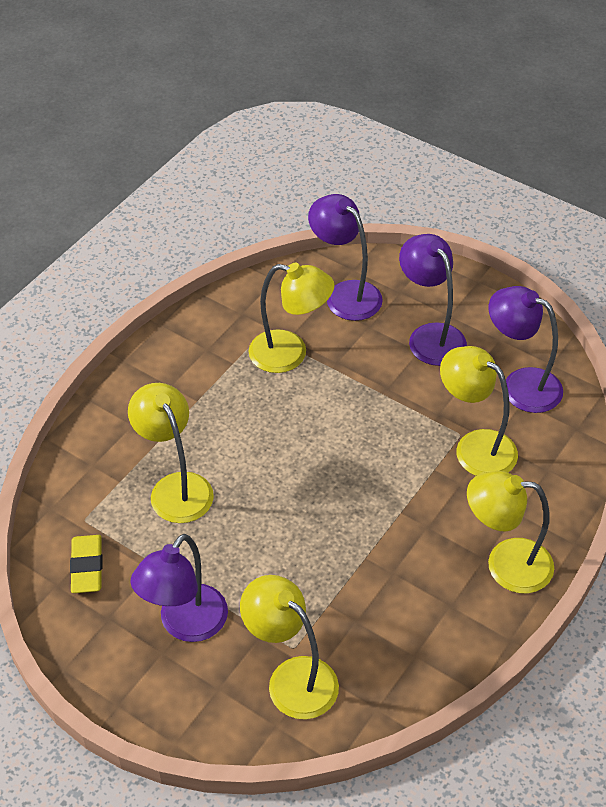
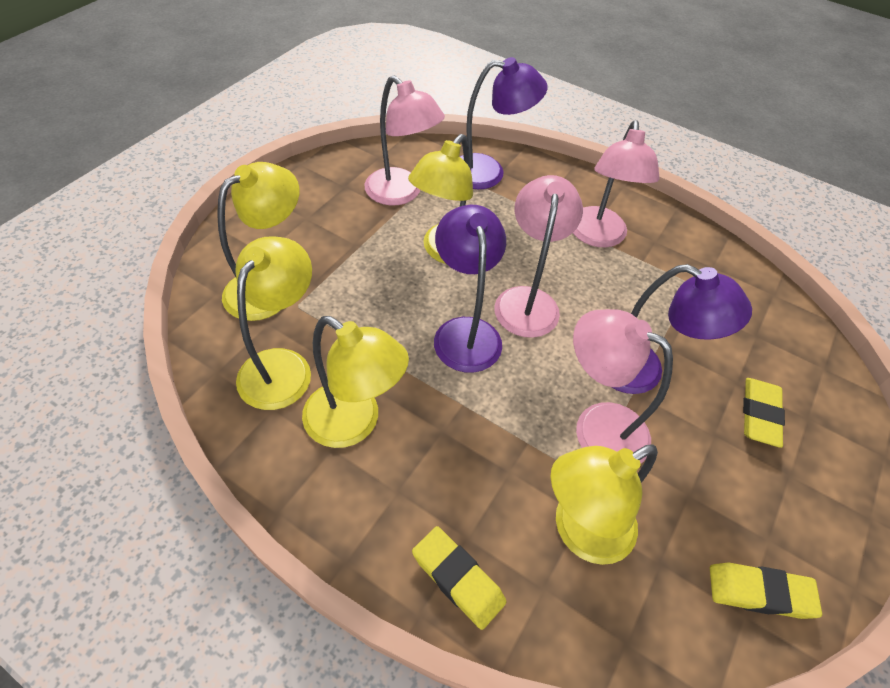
pink lamp: 0 -> 4
purple lamp: 4 -> 3
yellow eraser: 1 -> 3

